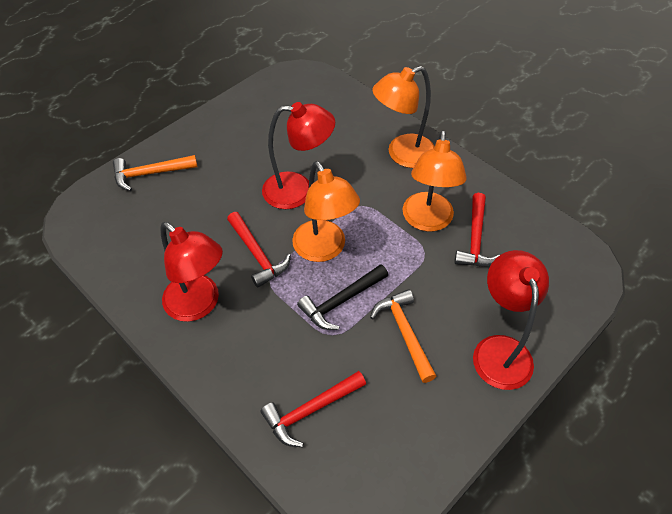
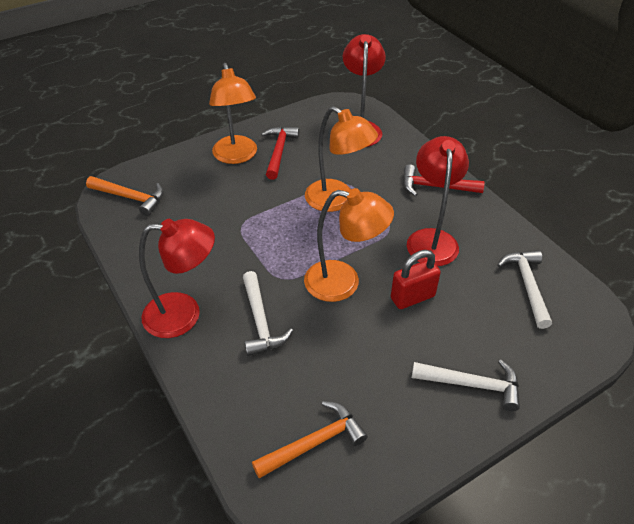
black hammer: 1 -> 0
red hammer: 3 -> 2
red padlock: 0 -> 1
white hammer: 0 -> 3

